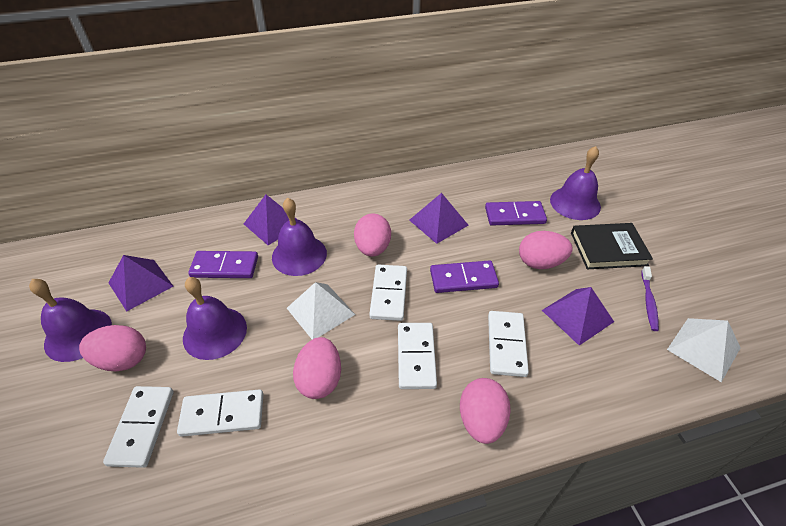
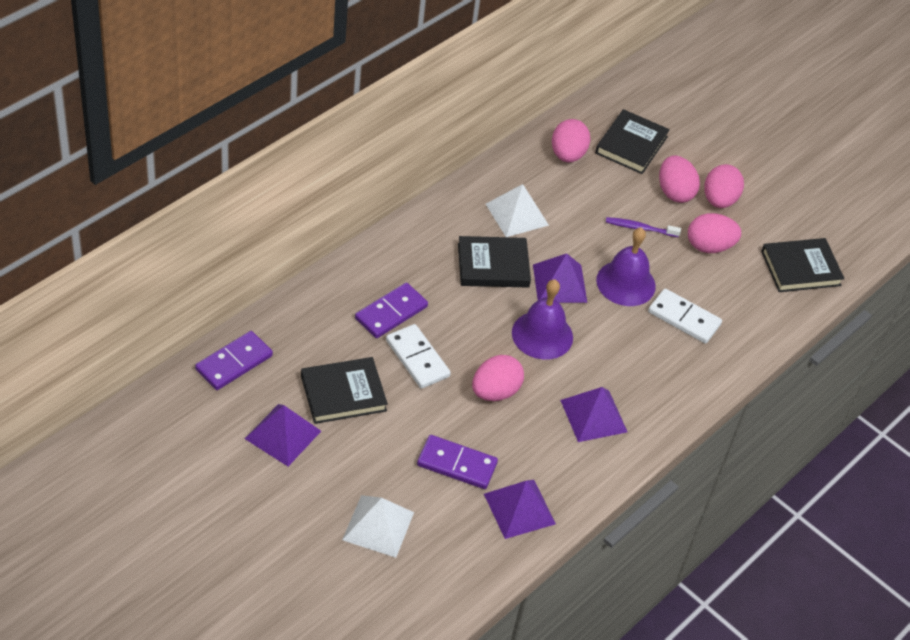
black book: 1 -> 4
purple bell: 4 -> 2
white domino: 5 -> 2

